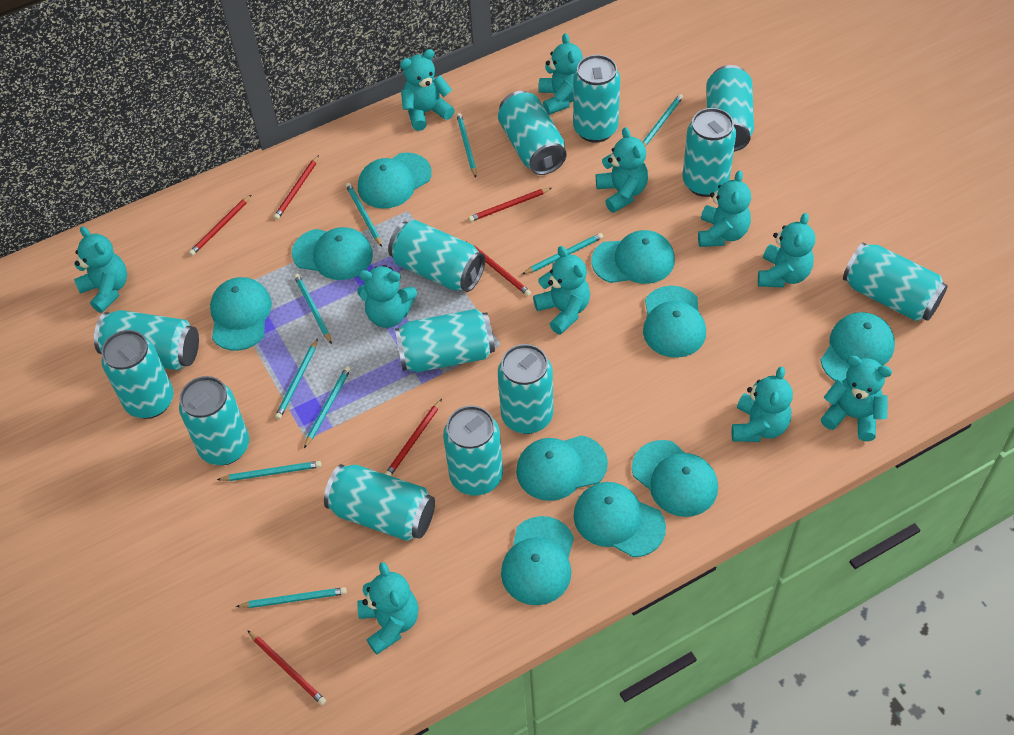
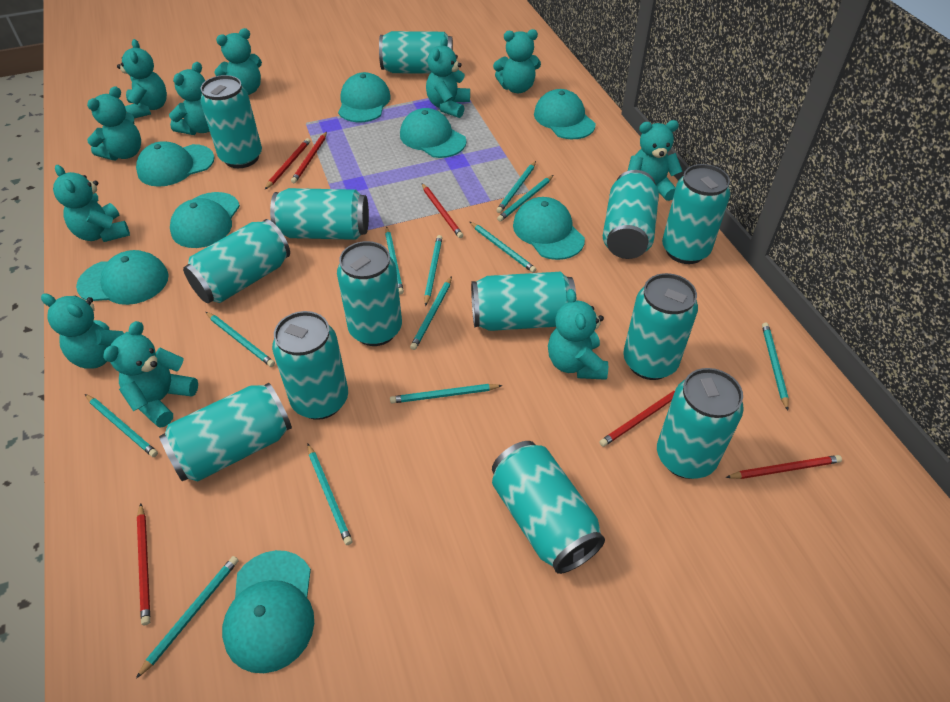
turquoise cap: 10 -> 8
turquoise pencil: 9 -> 12

